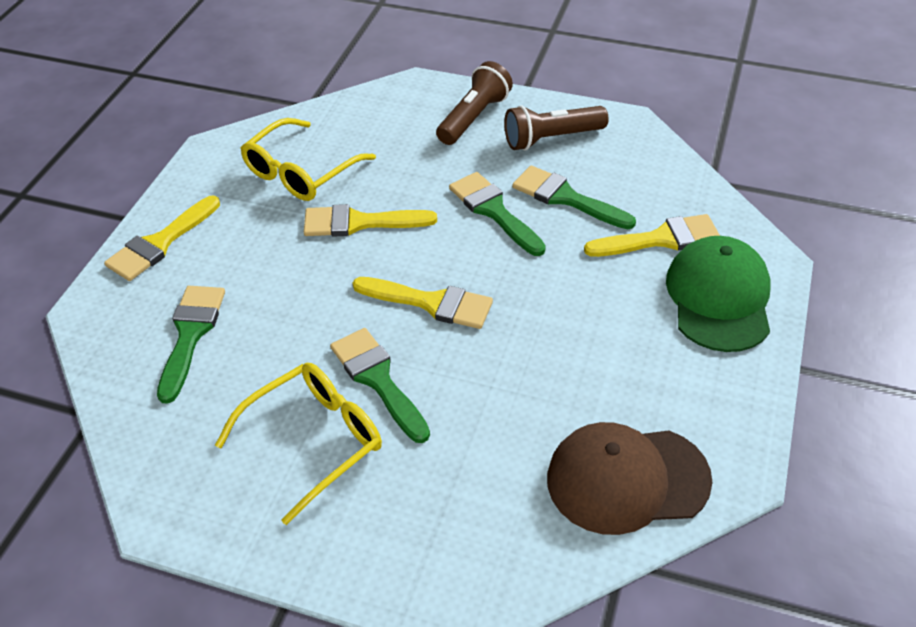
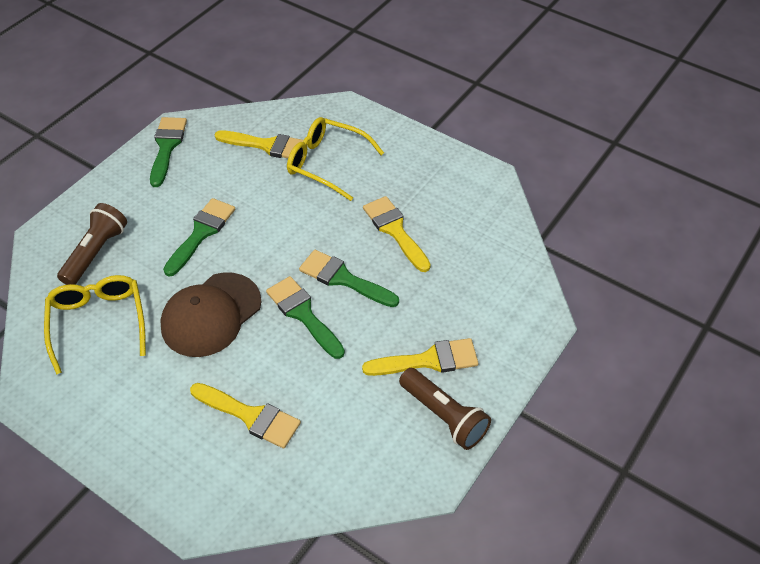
green cap: 1 -> 0

